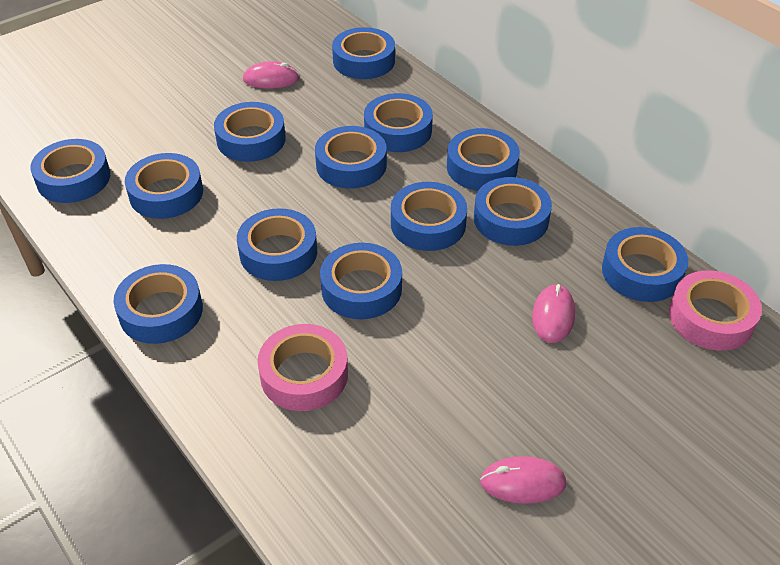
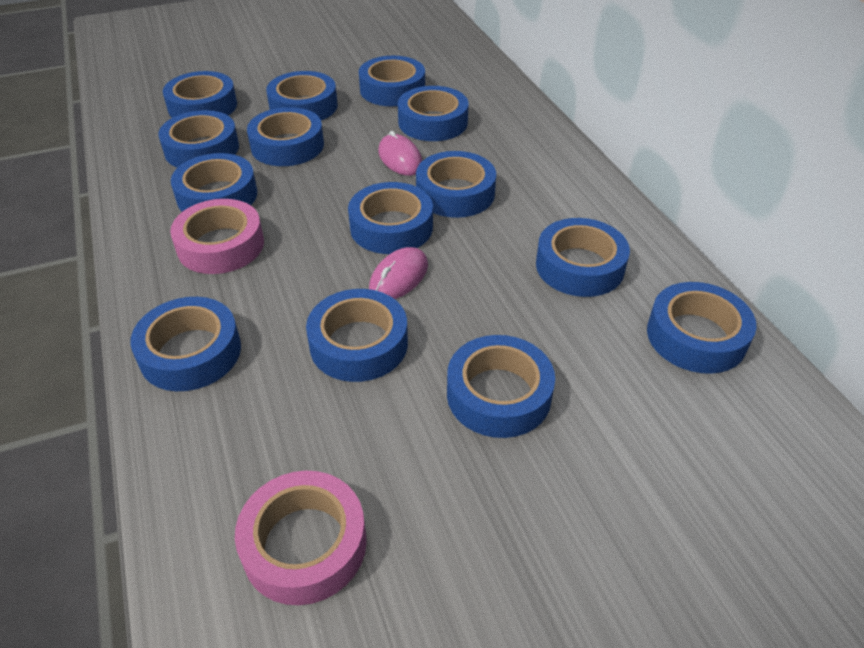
blue tape: 13 -> 14
pink mouse: 3 -> 2

